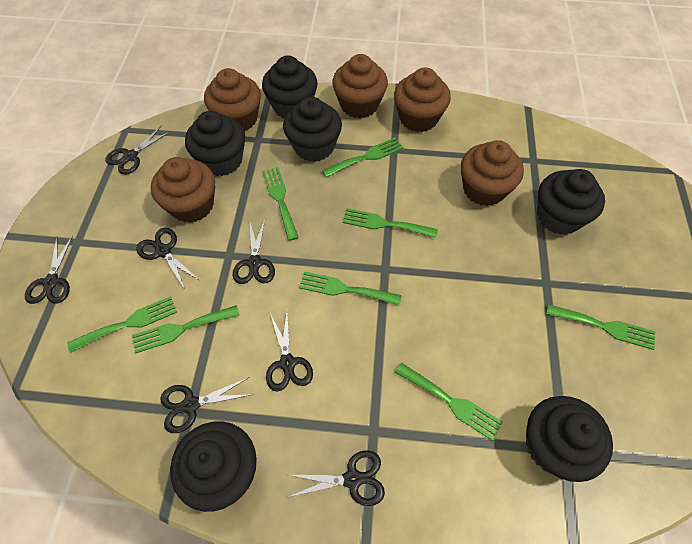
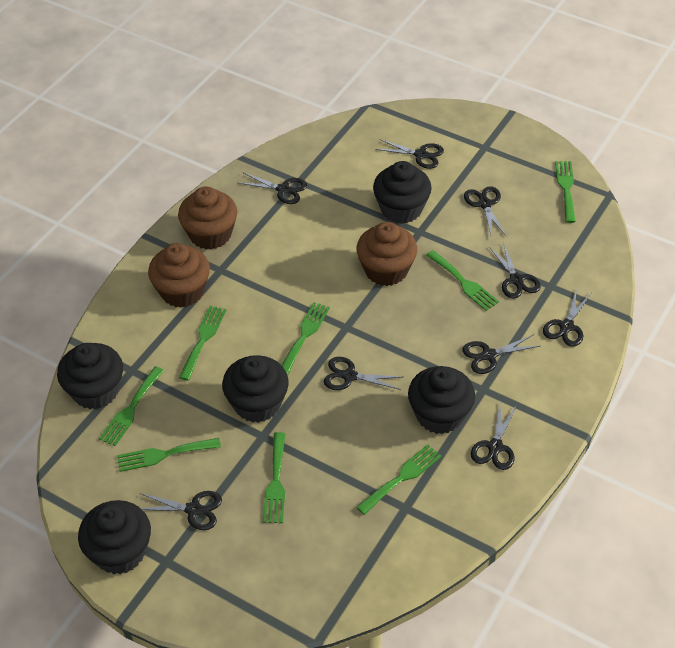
black cupcake: 6 -> 5
black scissors: 7 -> 9
brown cupcake: 5 -> 3

